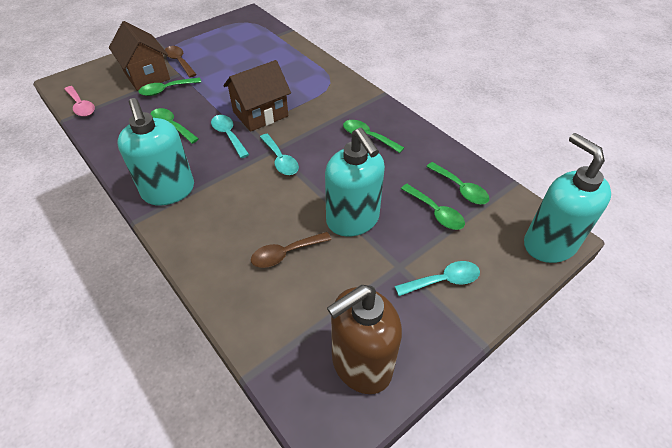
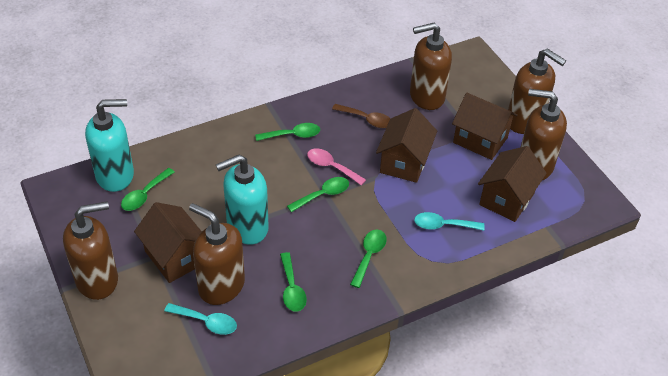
brown house: 2 -> 4
brown soap dispenser: 1 -> 5
brown spoon: 2 -> 1
turquoise soap dispenser: 3 -> 2
turquoise spoon: 3 -> 2

